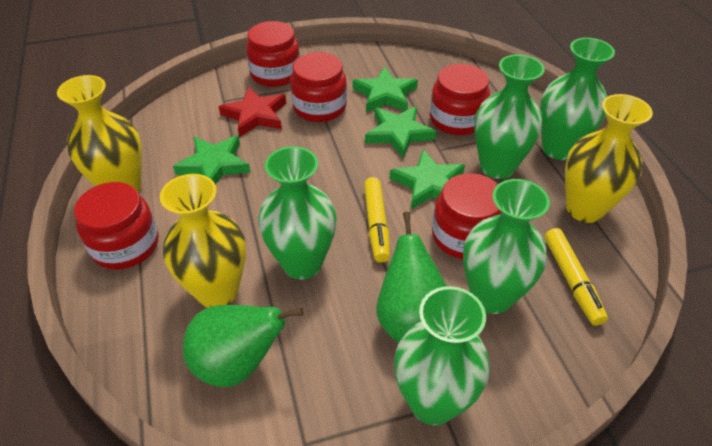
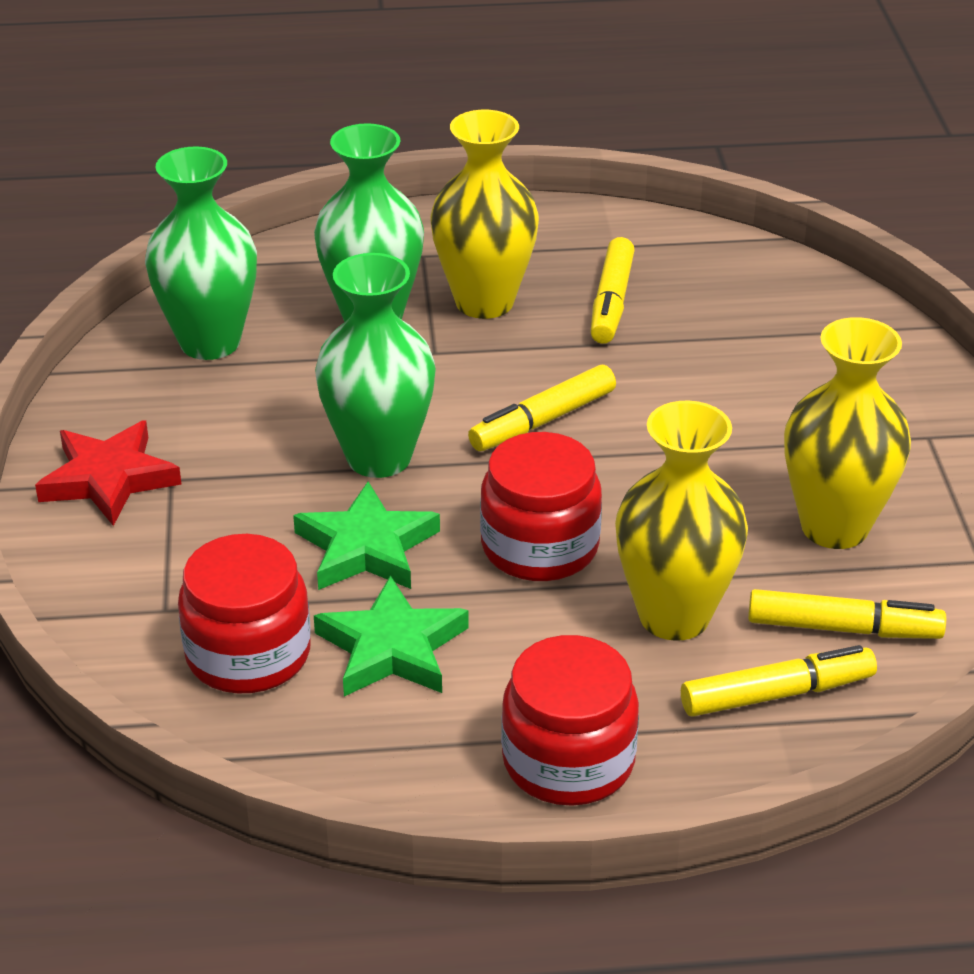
green pear: 2 -> 0
green star: 4 -> 2
green vase: 5 -> 3
red jar: 5 -> 3
yellow marker: 2 -> 4

